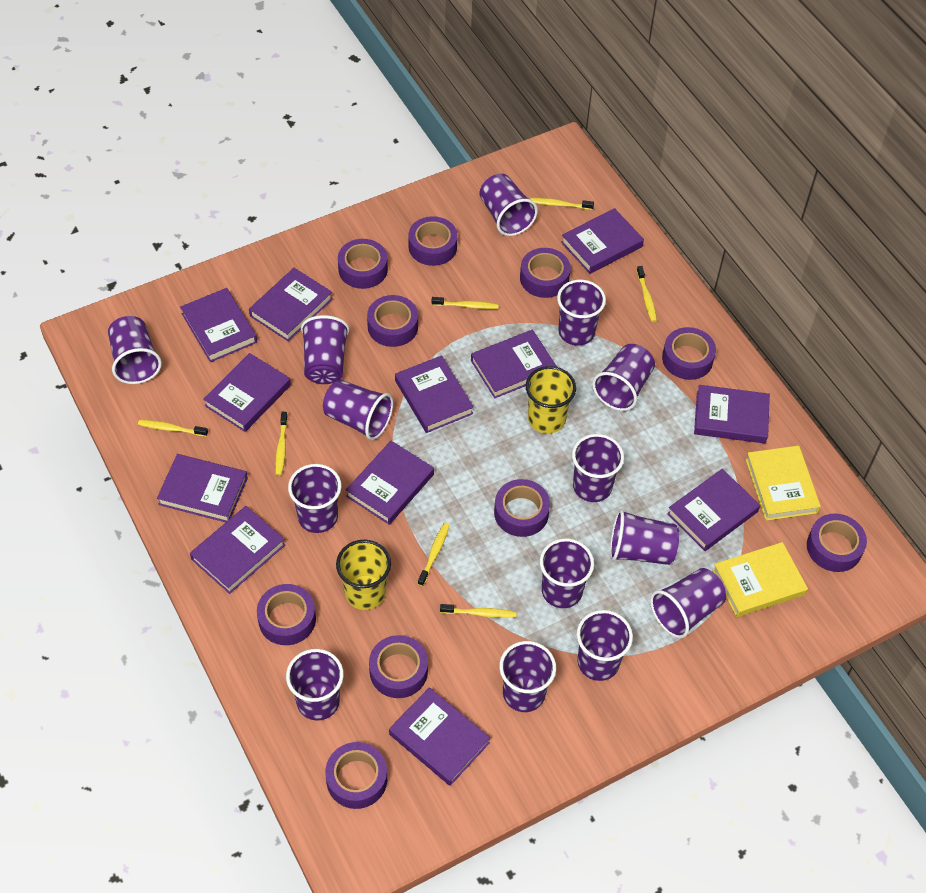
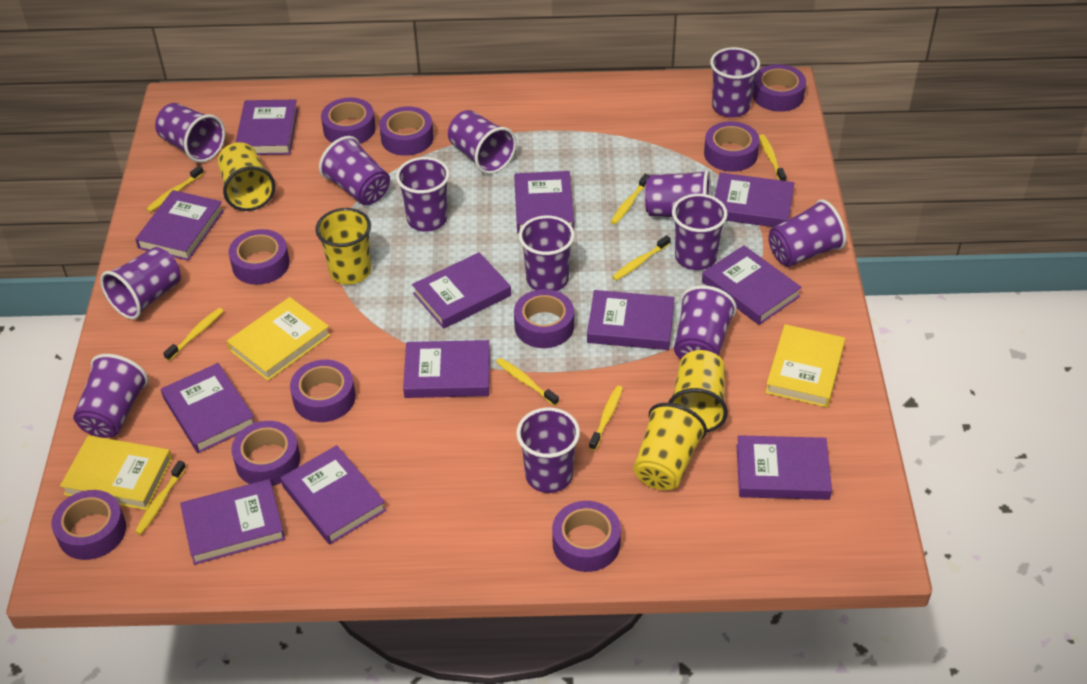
purple cup: 14 -> 13
yellow book: 2 -> 3
yellow cup: 2 -> 4
yellow toothbrush: 7 -> 8

